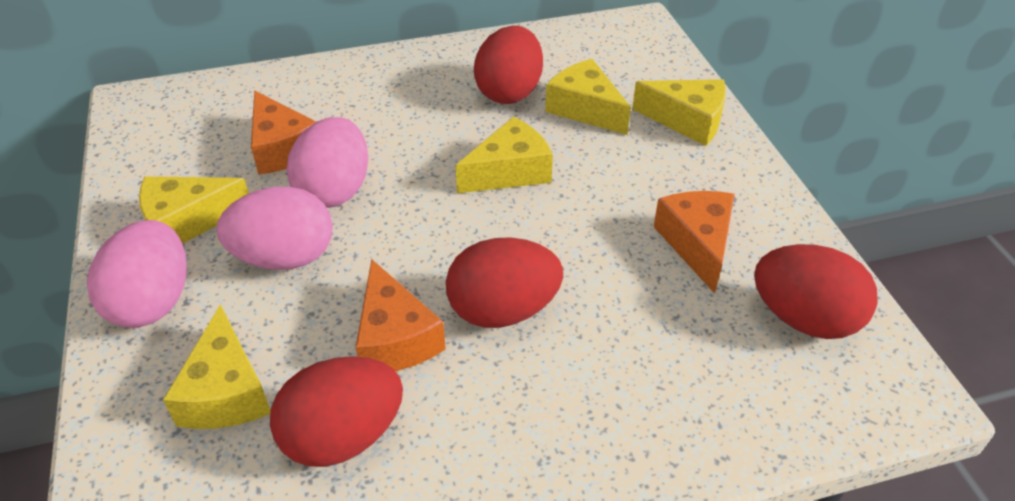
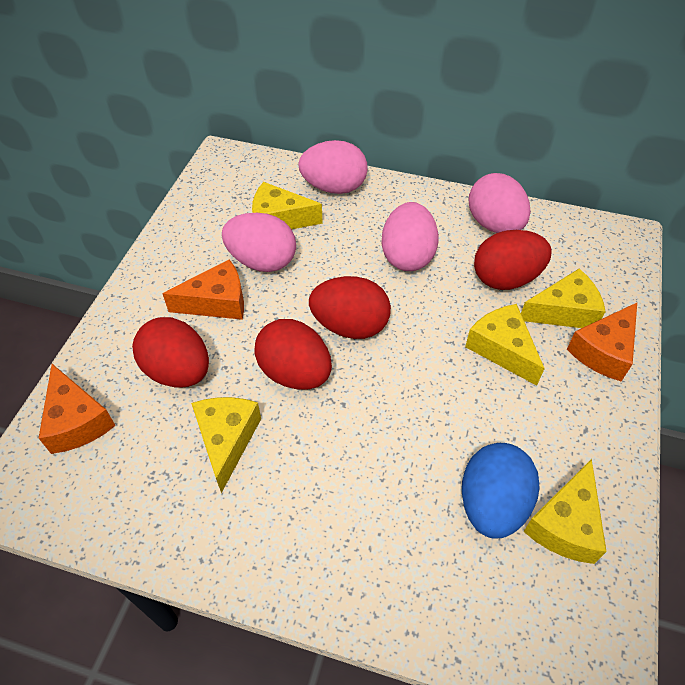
blue egg: 0 -> 1
pink egg: 3 -> 4

